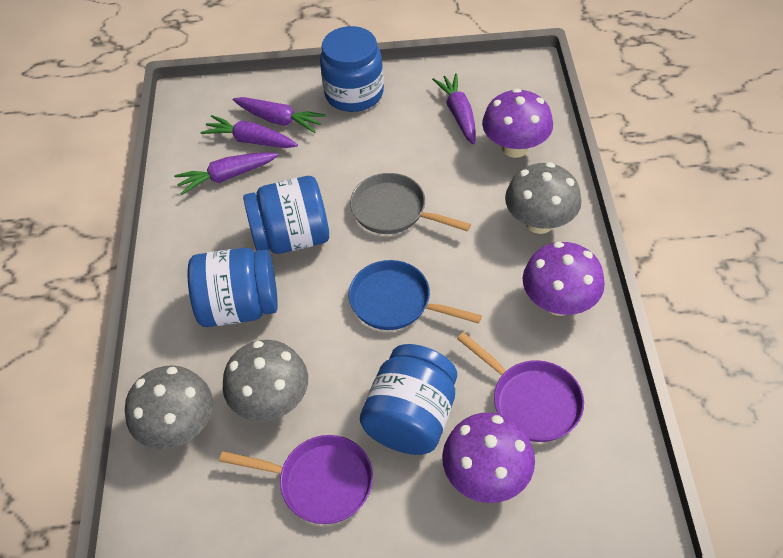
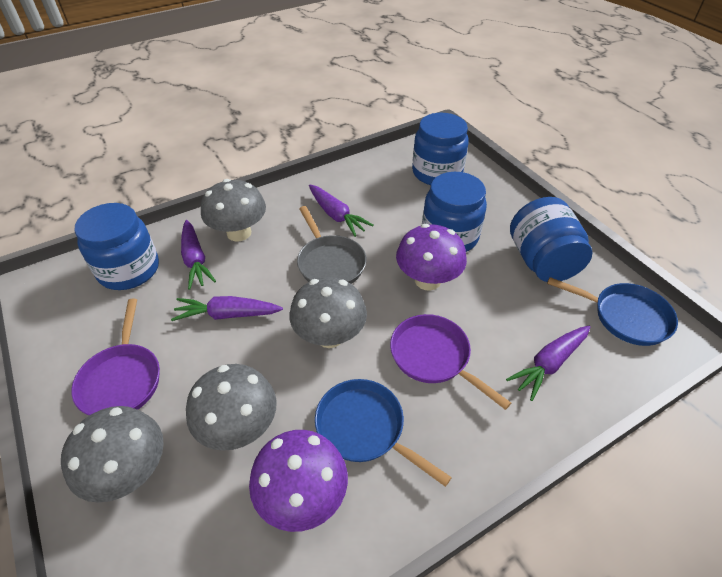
blue pan: 1 -> 2
grey mushroom: 3 -> 4
purple mushroom: 3 -> 2

